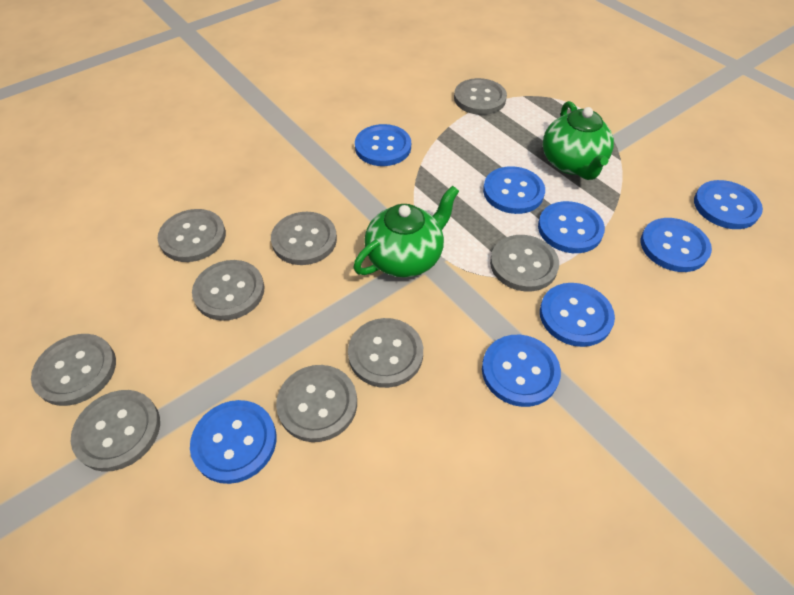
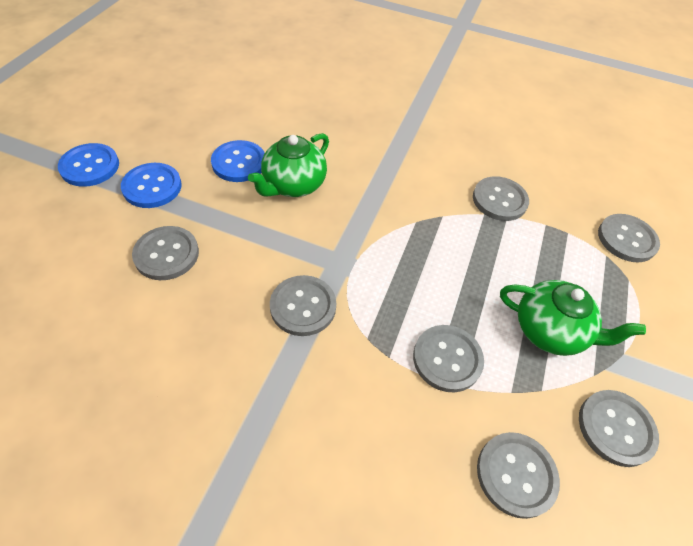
blue button: 8 -> 3
grey button: 9 -> 7

